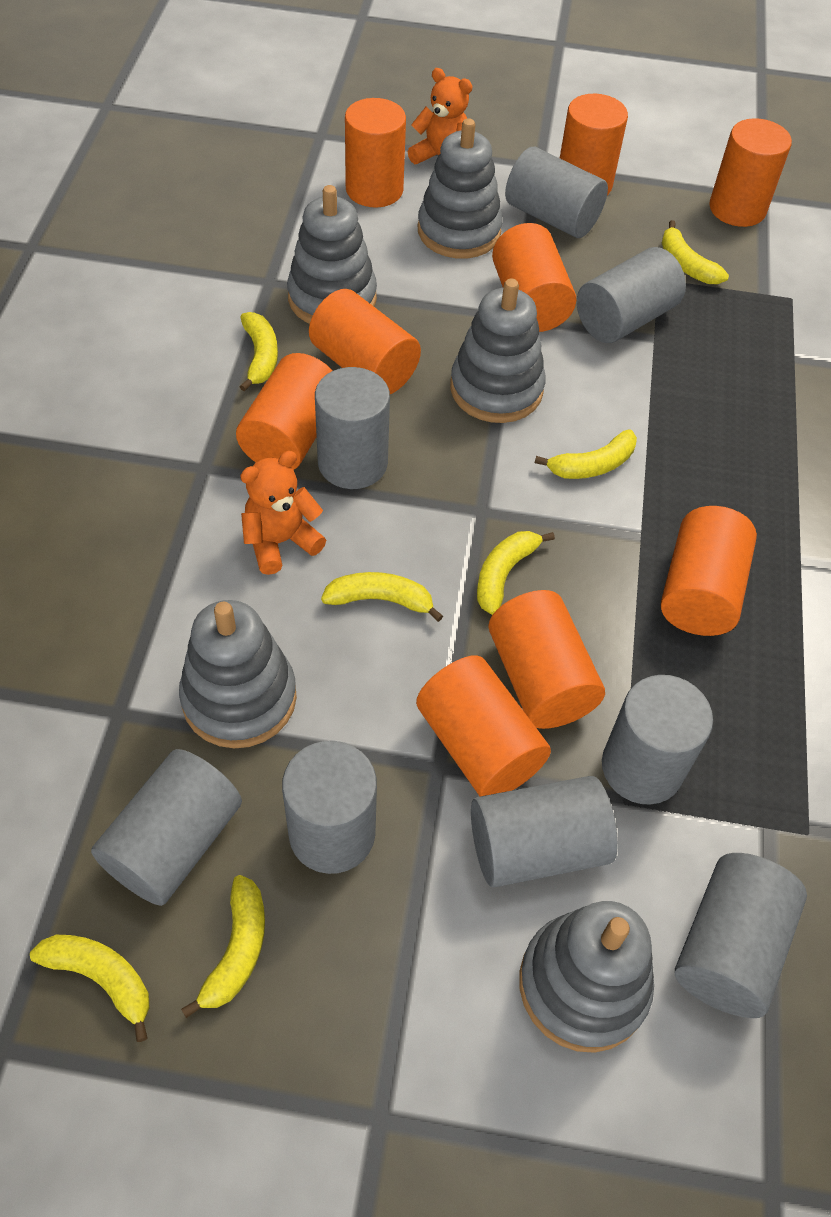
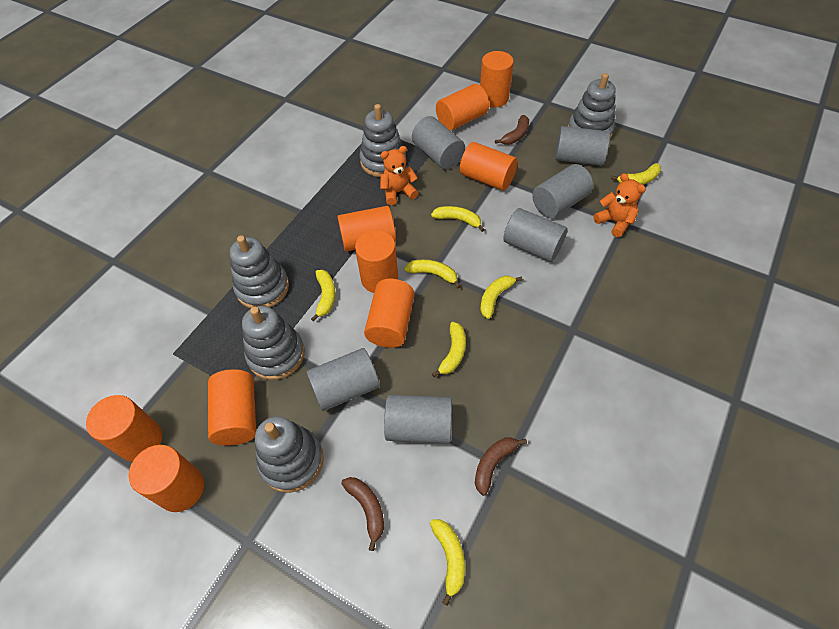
brown banana: 0 -> 3
grey cylinder: 8 -> 6

